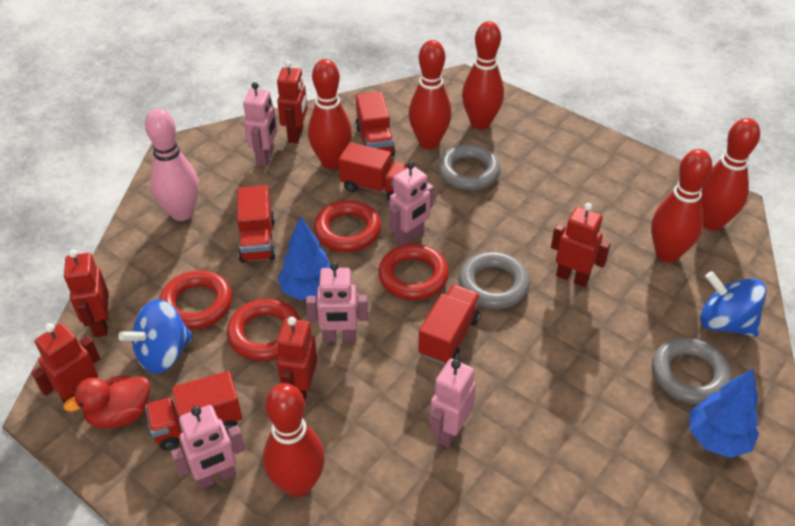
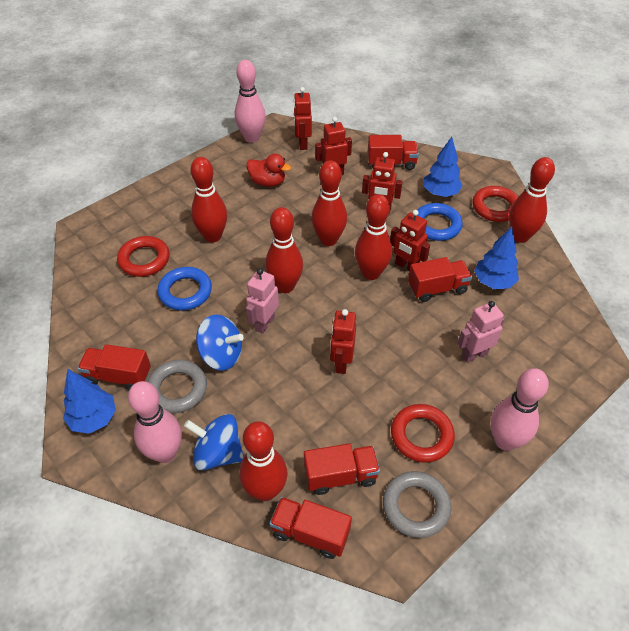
blue ring: 0 -> 2
blue tree: 2 -> 3
grey ring: 3 -> 2
pink bowling pin: 1 -> 3
pink robot: 5 -> 2
red ring: 4 -> 3

